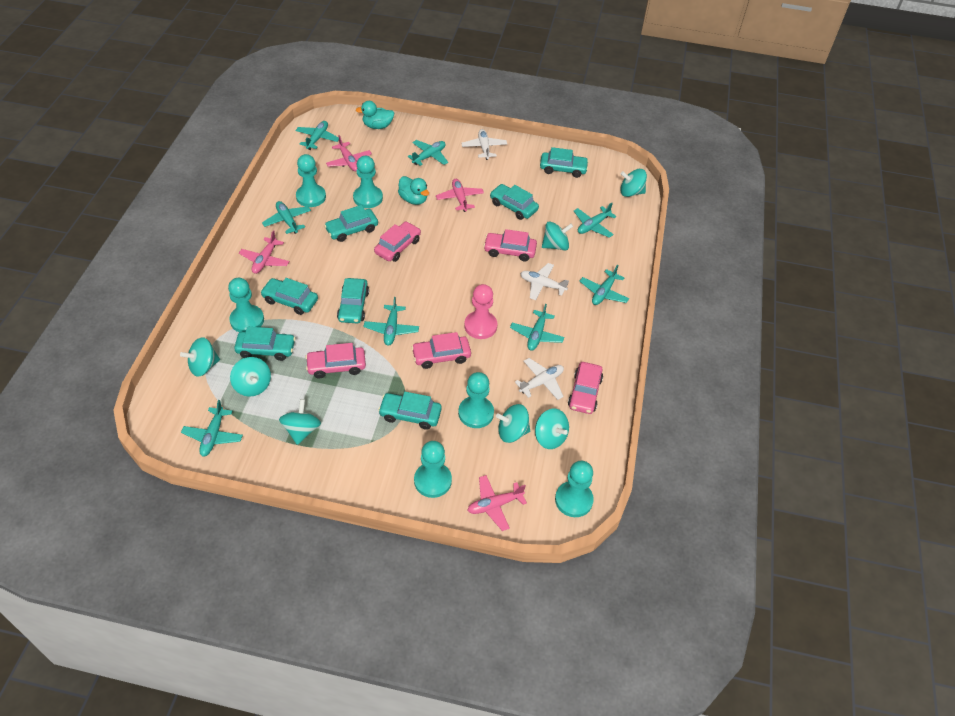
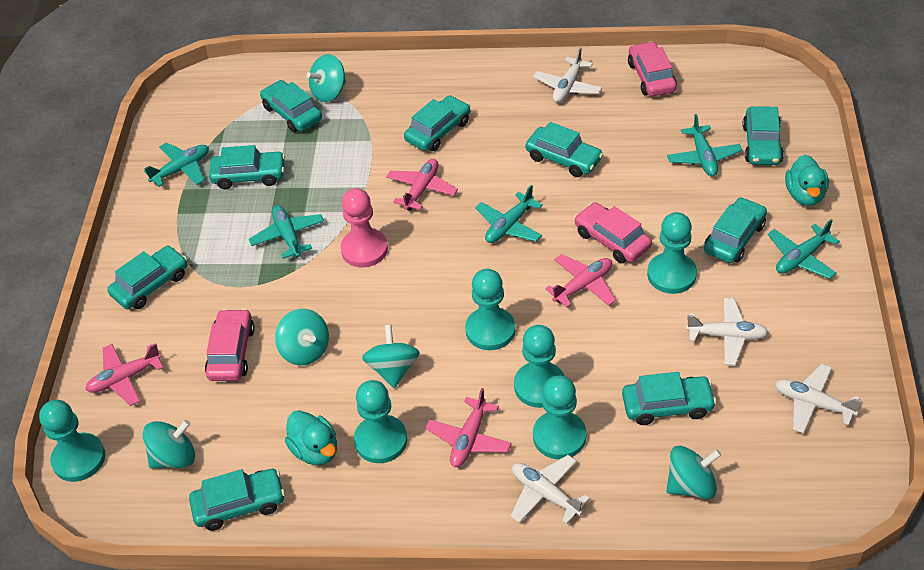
pink car: 5 -> 3
turquoise car: 7 -> 9
turquoise plane: 8 -> 5
turquoise spinning top: 7 -> 5
white plane: 3 -> 4

